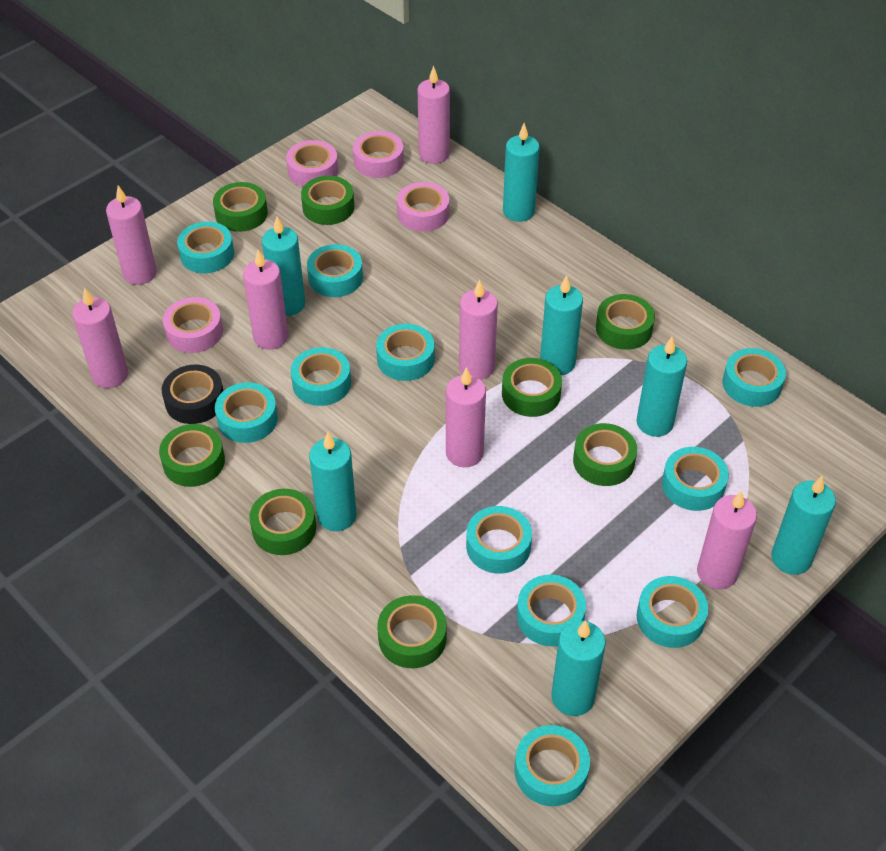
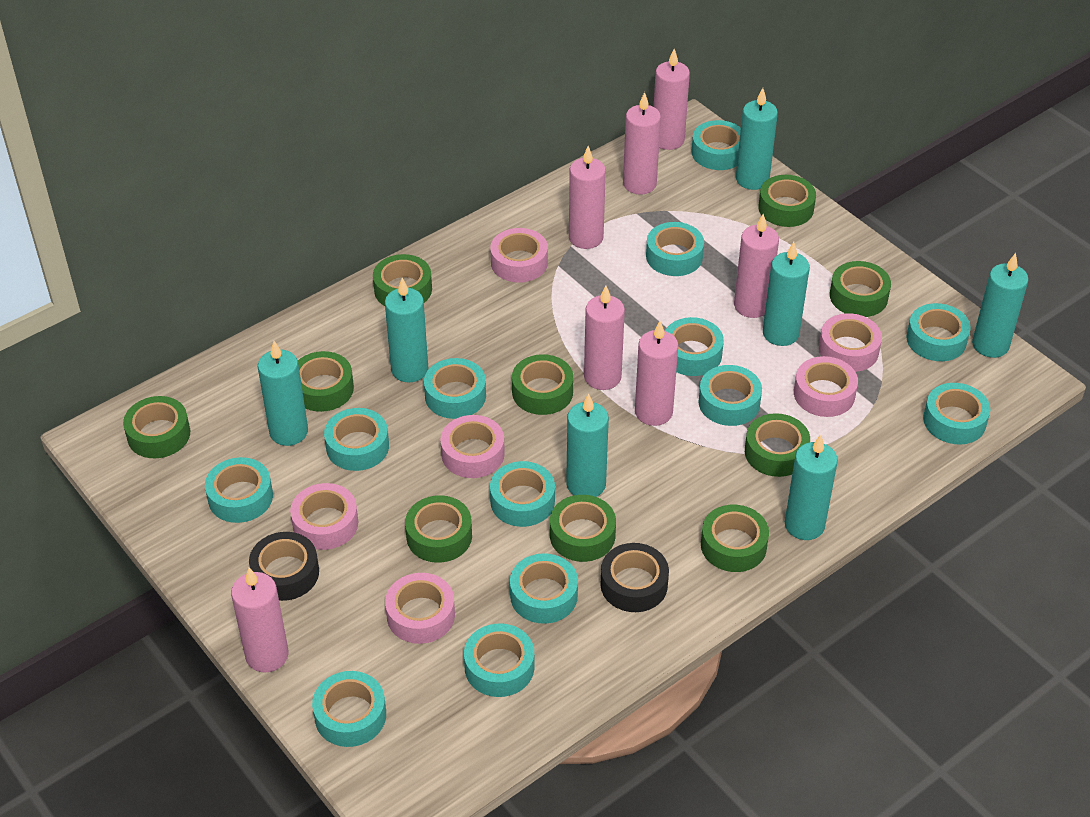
black tape: 1 -> 2
green tape: 8 -> 10
pink tape: 4 -> 6
turquoise tape: 11 -> 13

